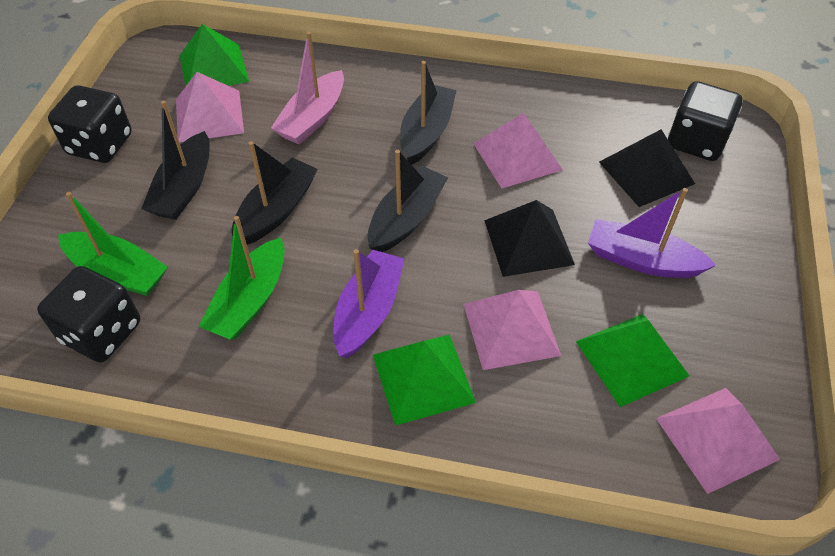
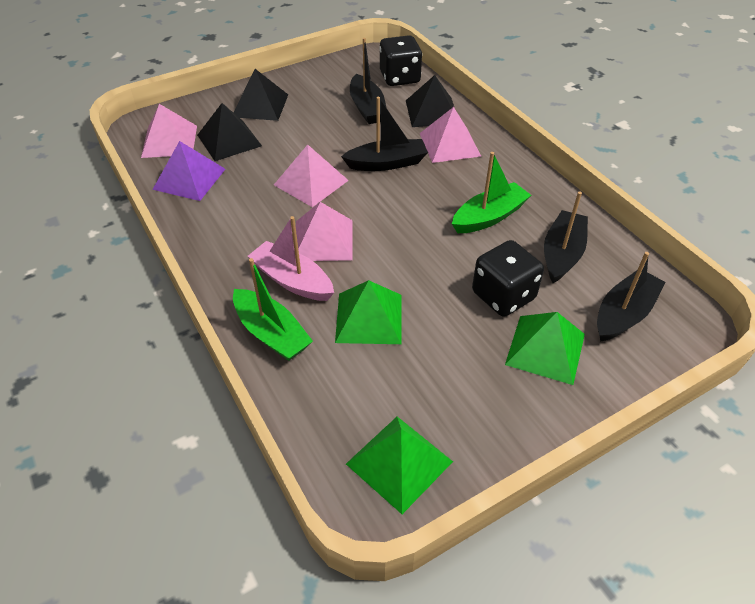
black dice: 3 -> 2
black pyramid: 2 -> 3
purple boat: 2 -> 0
purple pyramid: 0 -> 1

